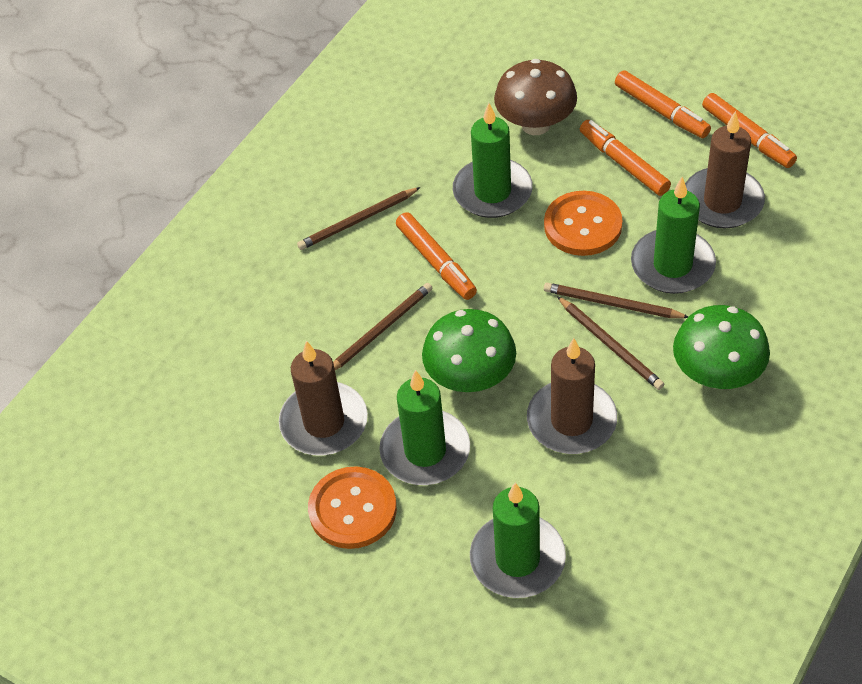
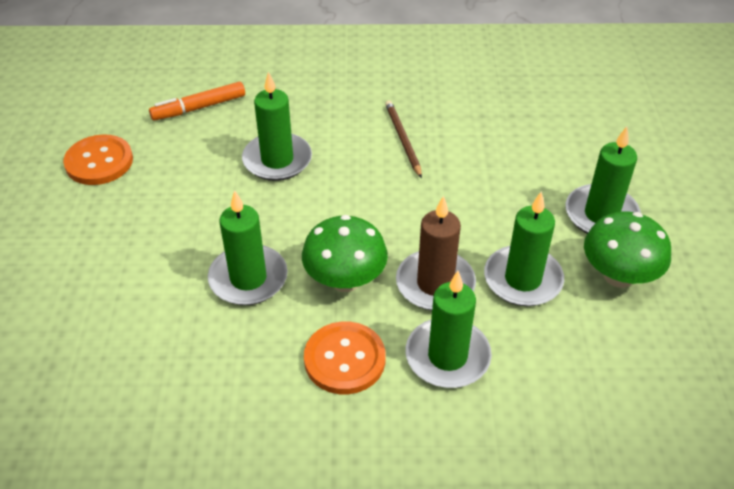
brown candle: 3 -> 1
brown mushroom: 1 -> 0
brown pencil: 4 -> 1
green candle: 4 -> 5
orange marker: 4 -> 1

